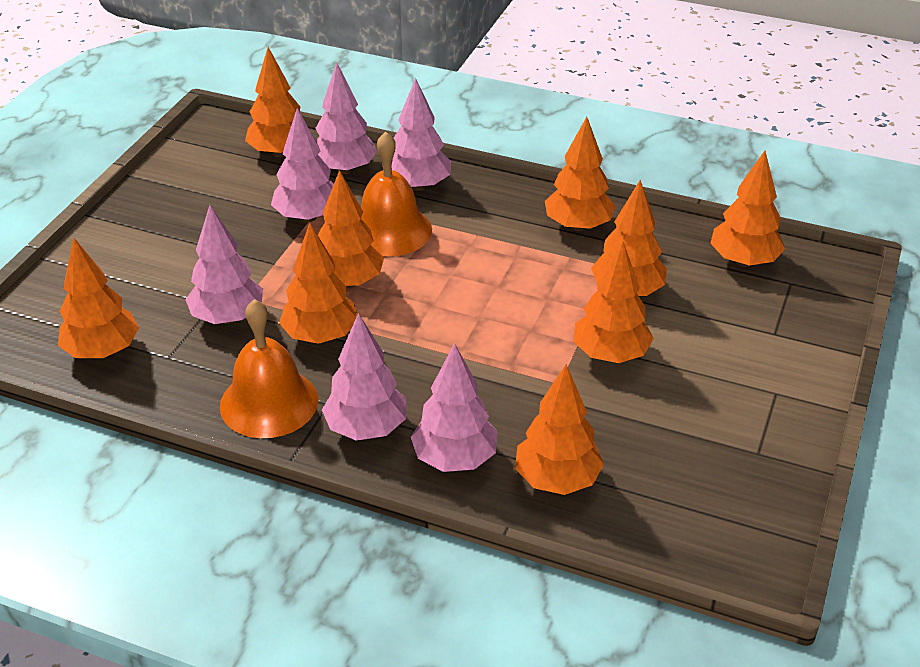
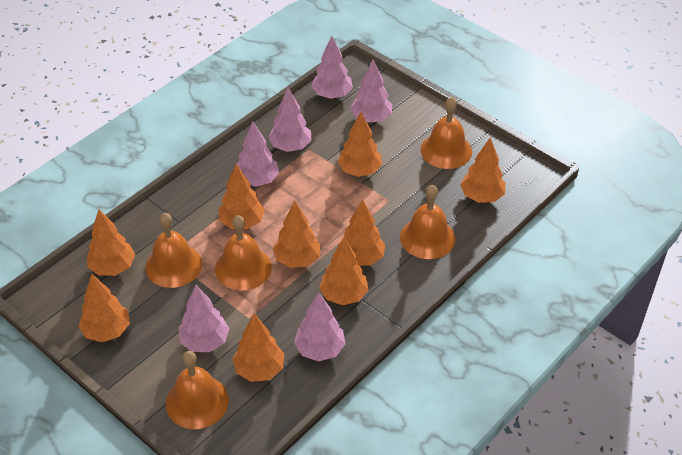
orange bell: 2 -> 5

